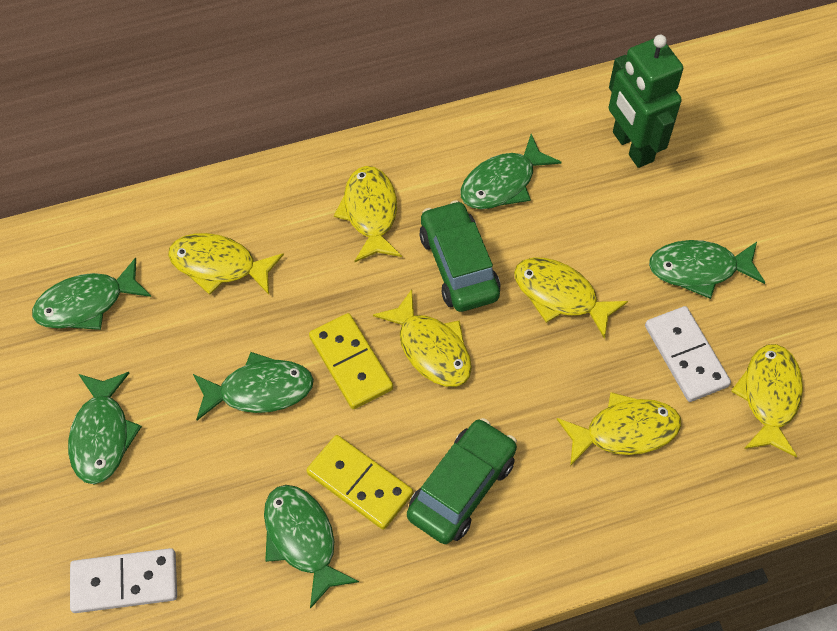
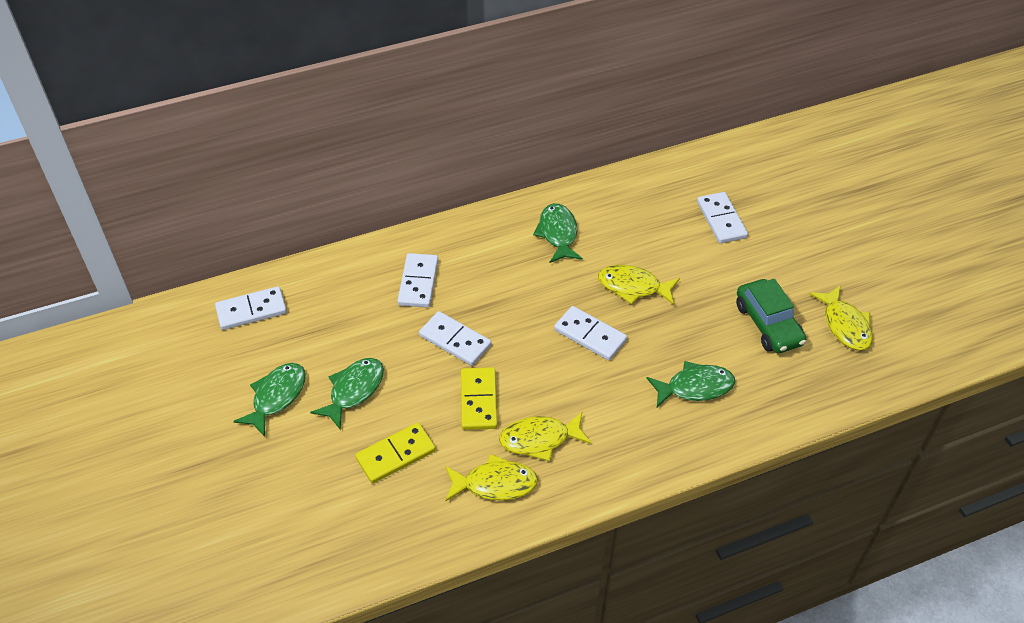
green car: 2 -> 1
green fish: 6 -> 4
green robot: 1 -> 0
white domino: 2 -> 5
yellow fish: 6 -> 4

